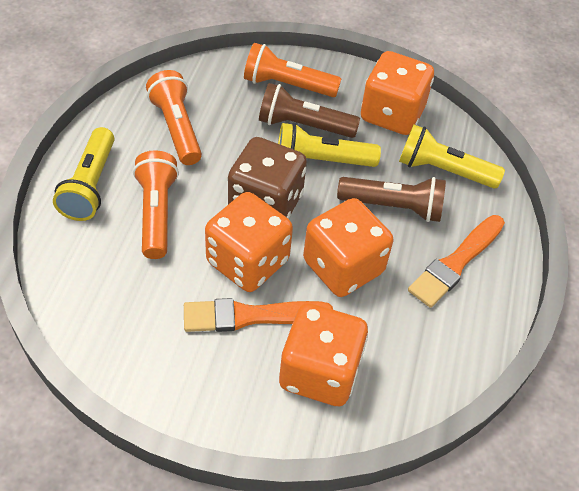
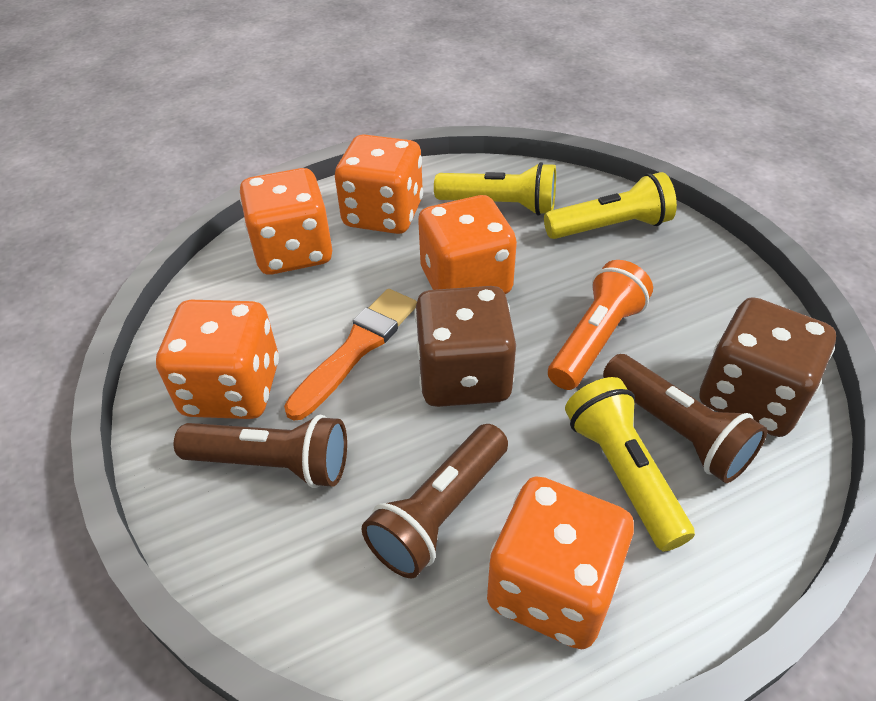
brown dice: 1 -> 2
brown flashlight: 2 -> 3
orange brush: 2 -> 1
orange dice: 4 -> 5
orange flashlight: 3 -> 1

